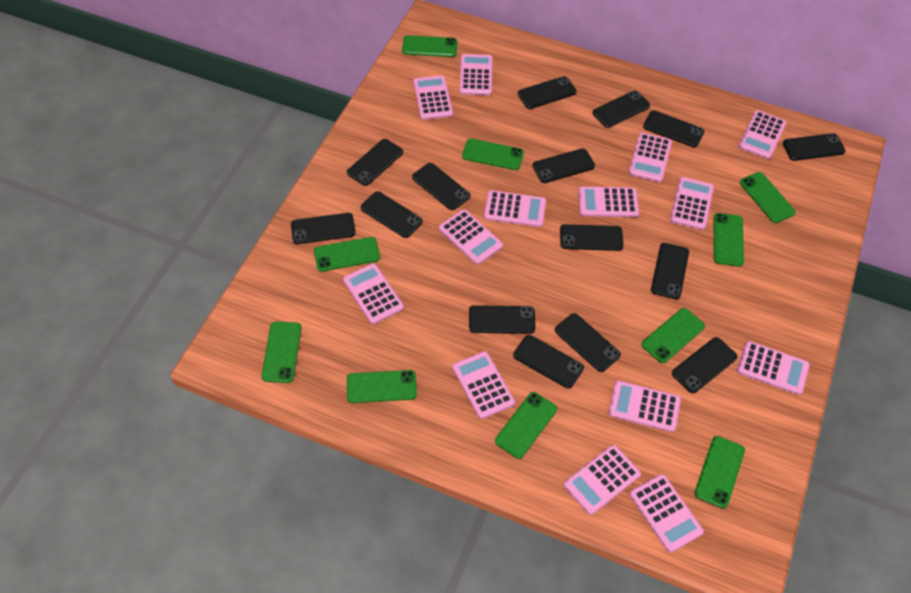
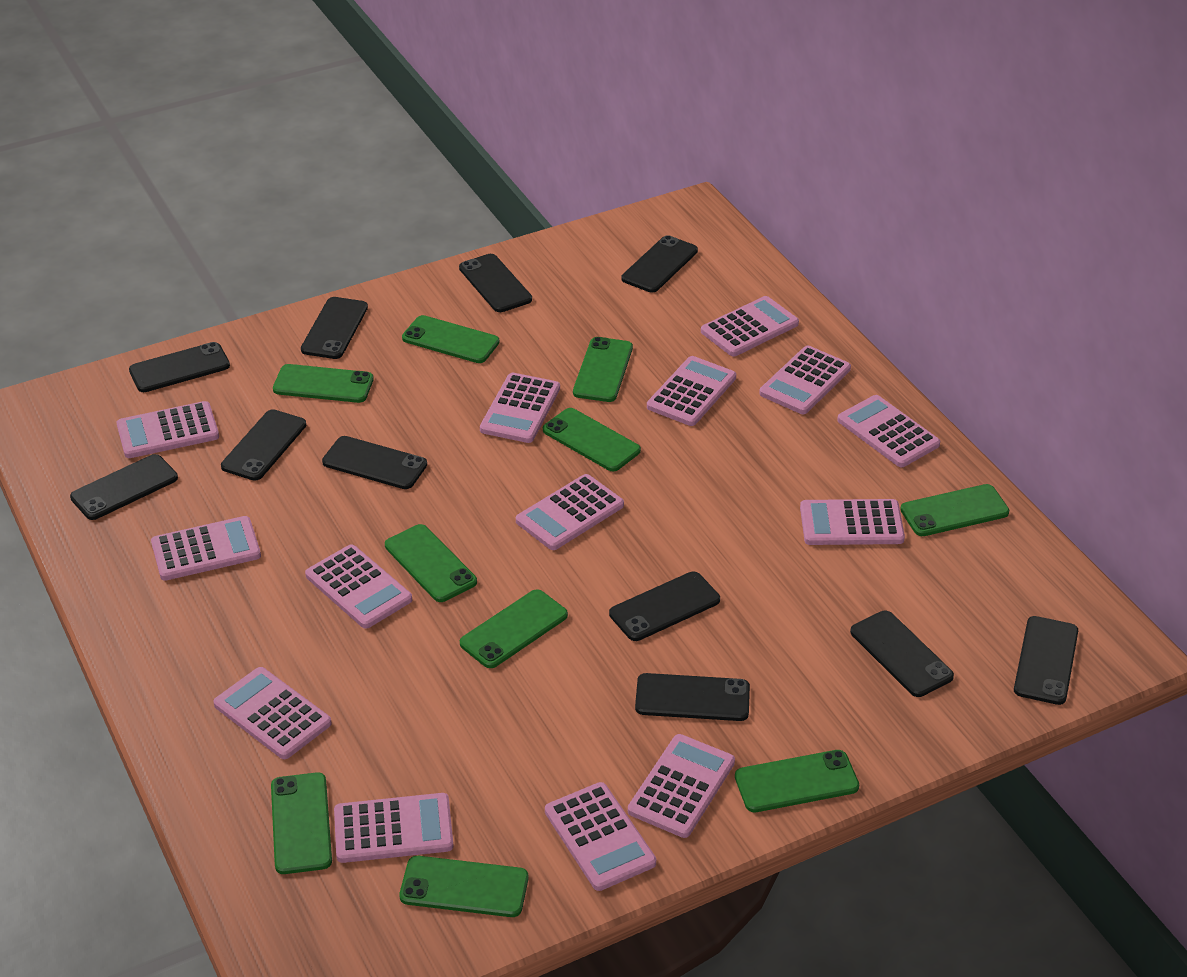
black phone: 15 -> 11

